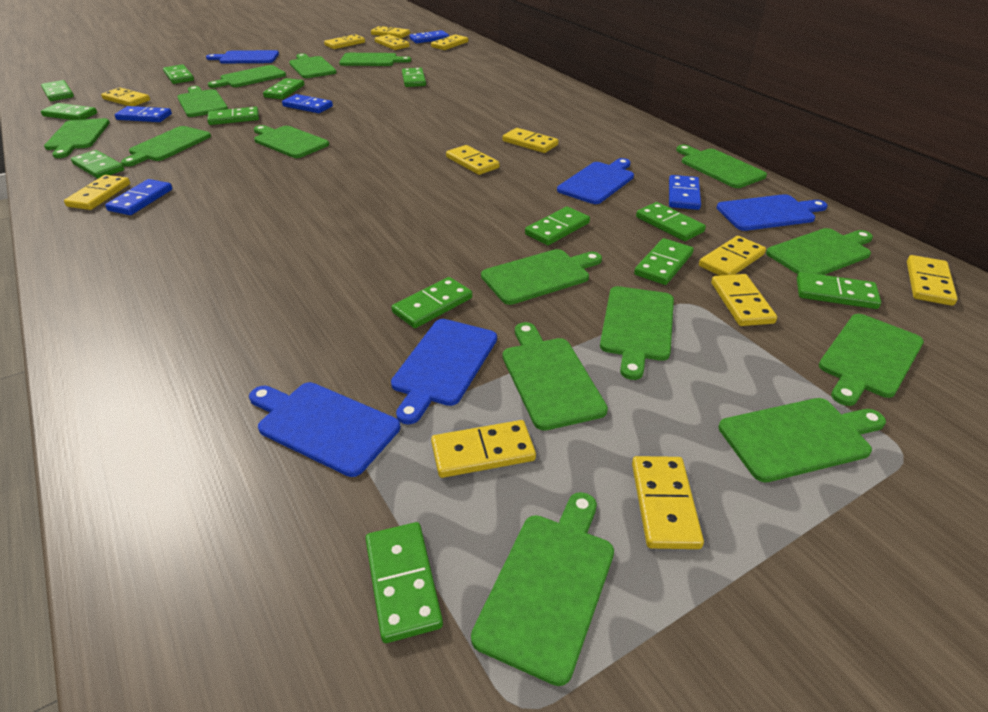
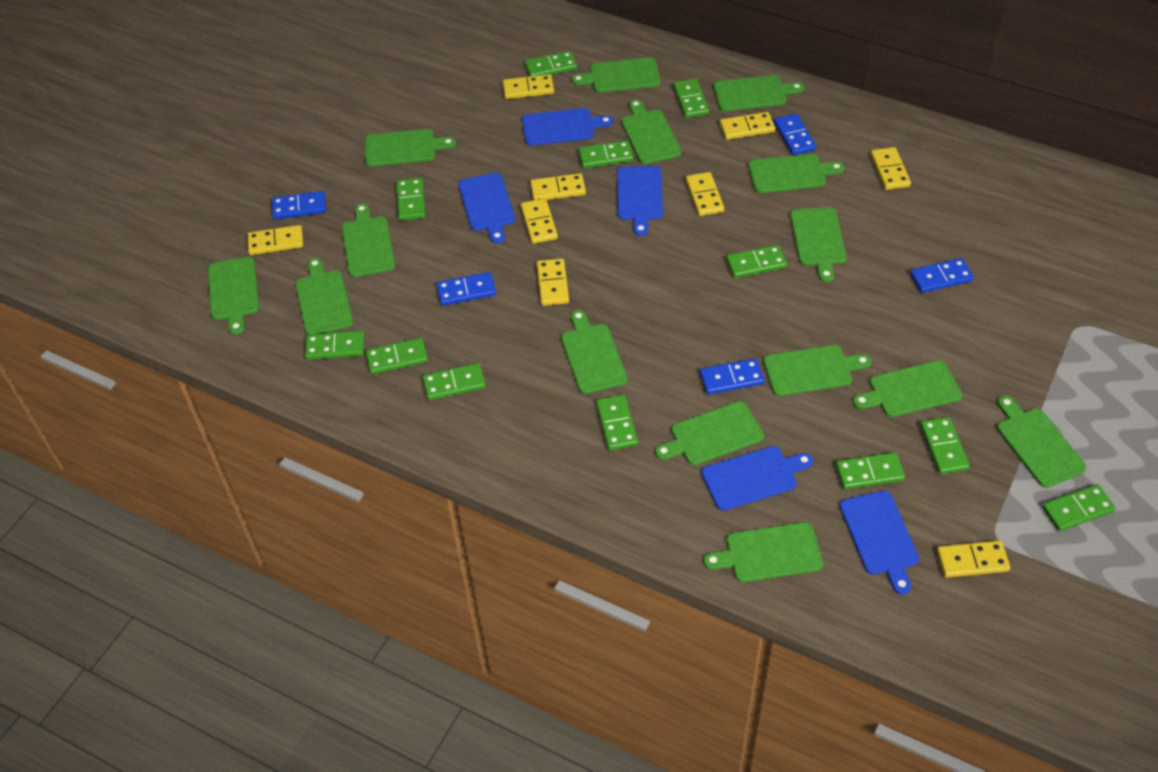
green domino: 13 -> 12
yellow domino: 13 -> 9

